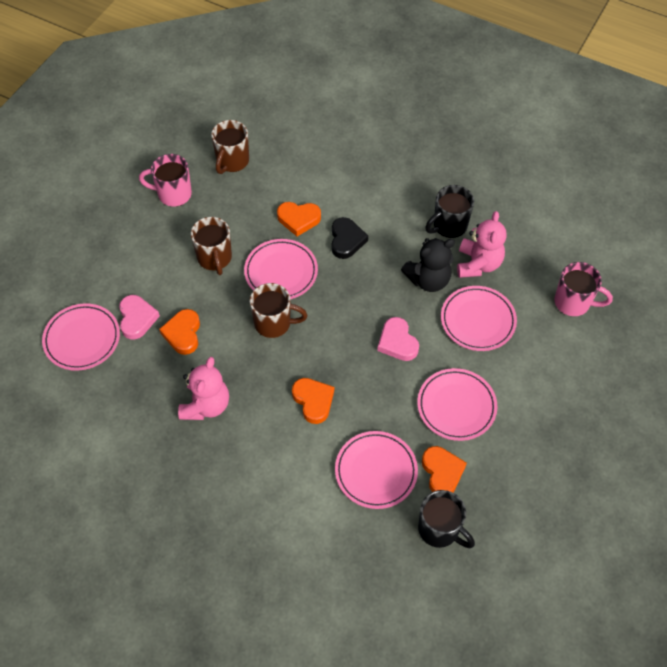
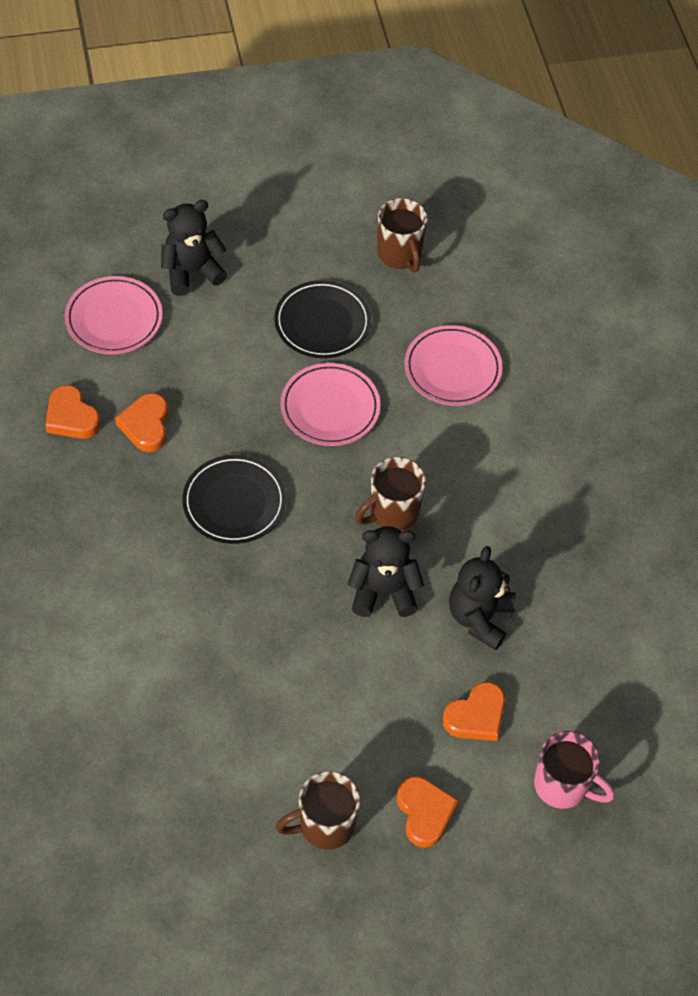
black heart: 1 -> 0
black mug: 2 -> 0
black plate: 0 -> 2
black teddy bear: 1 -> 3
pink heart: 2 -> 0
pink mug: 2 -> 1
pink plate: 5 -> 3
pink teddy bear: 2 -> 0

